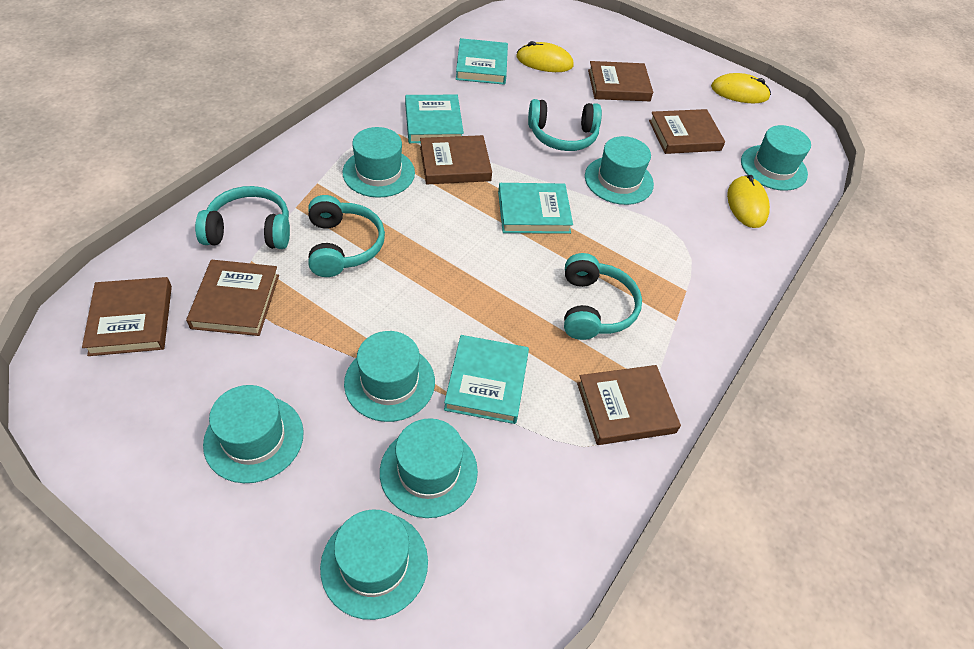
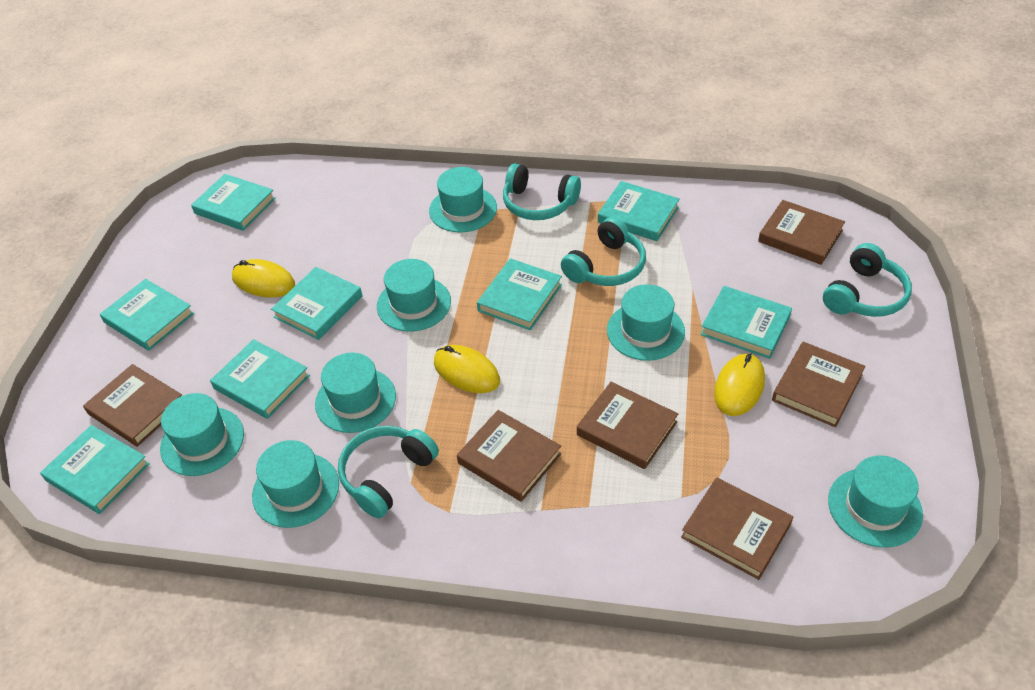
turquoise book: 4 -> 8

